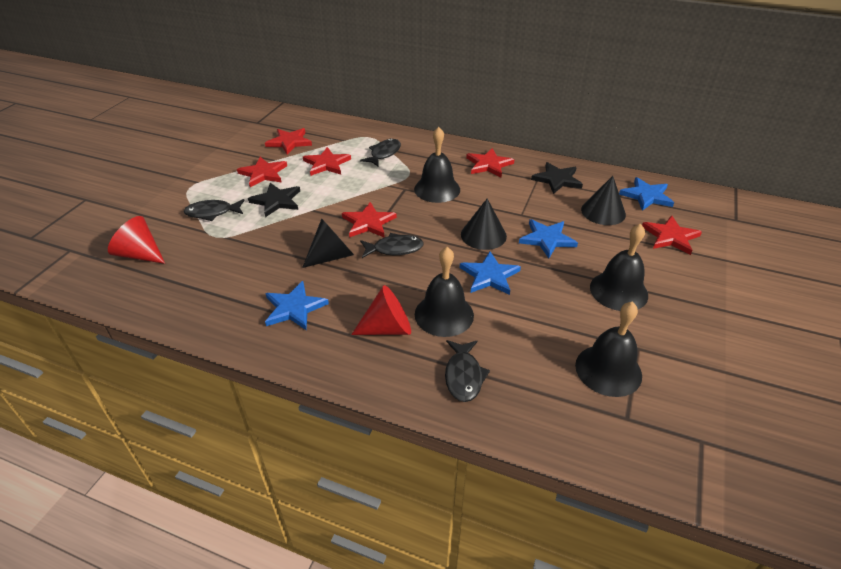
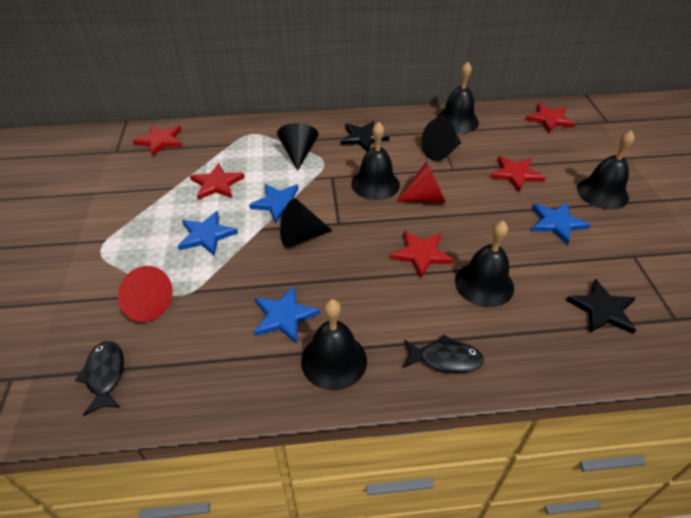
black bell: 4 -> 5
black fish: 4 -> 2
red star: 6 -> 5

